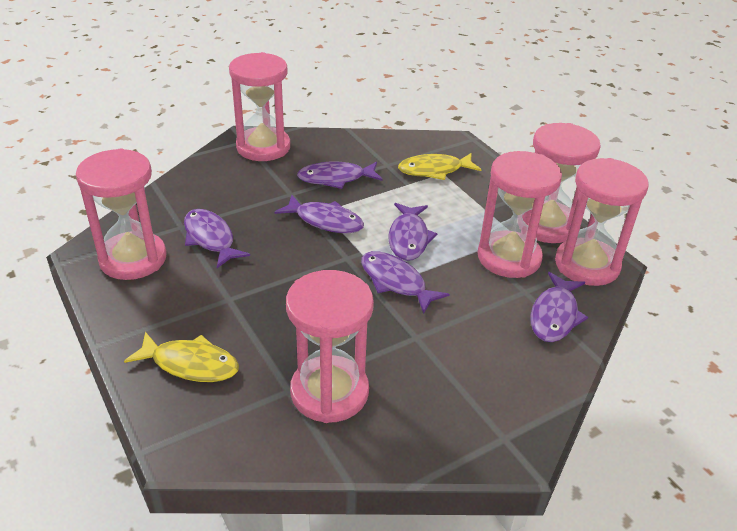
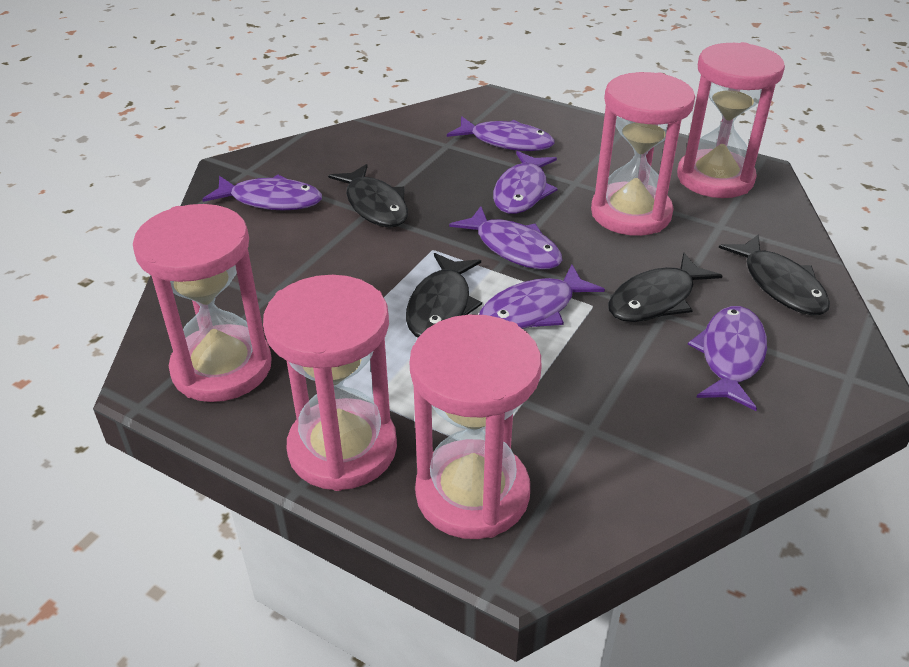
black fish: 0 -> 4
pink hourglass: 6 -> 5
yellow fish: 2 -> 0

